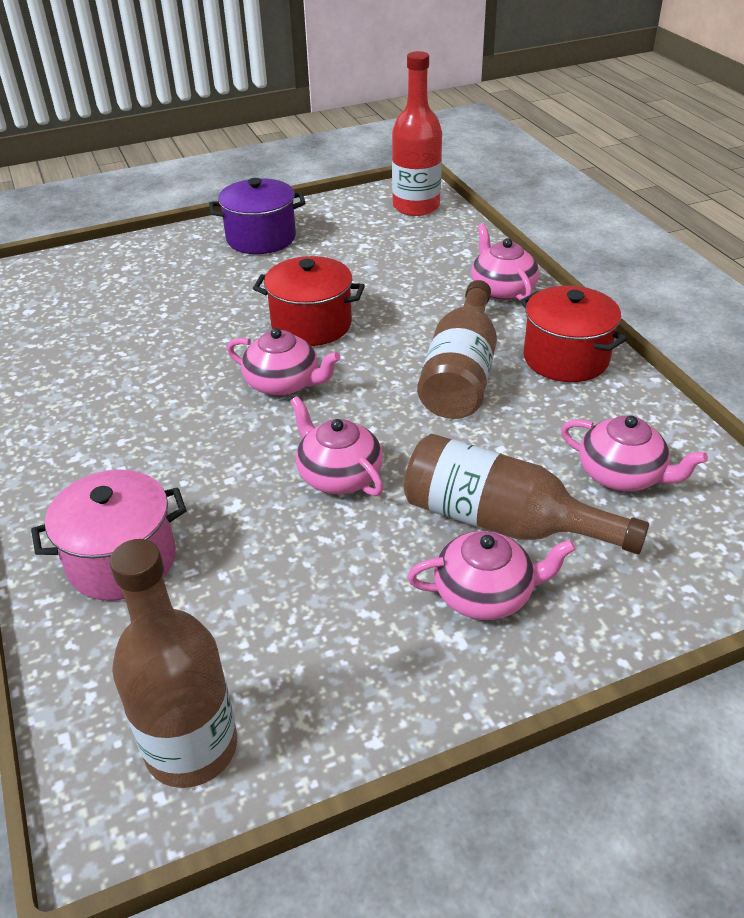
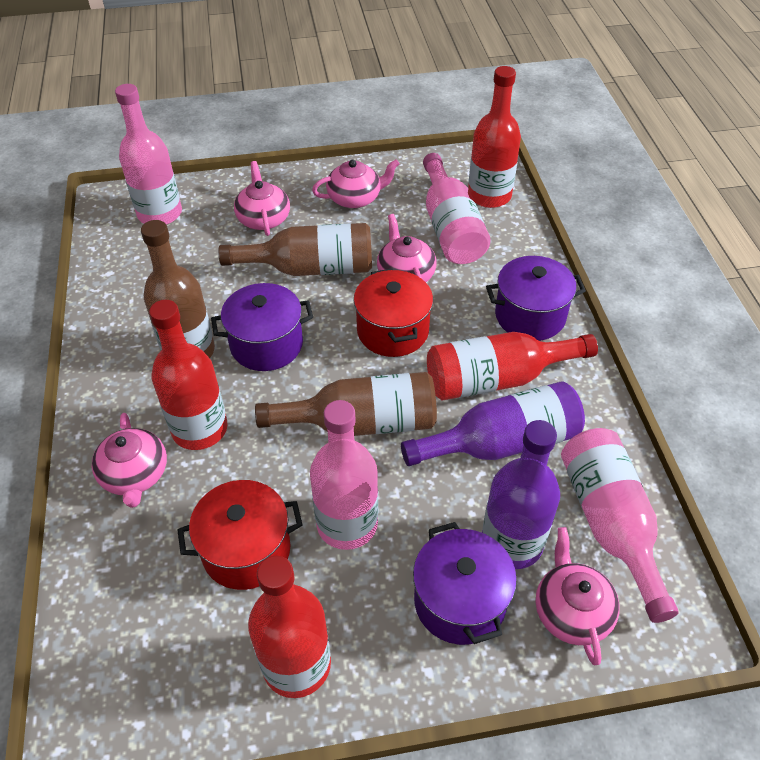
pink bottle: 0 -> 4
pink pot: 1 -> 0
purple bottle: 0 -> 2
purple pot: 1 -> 3
red bottle: 1 -> 4

